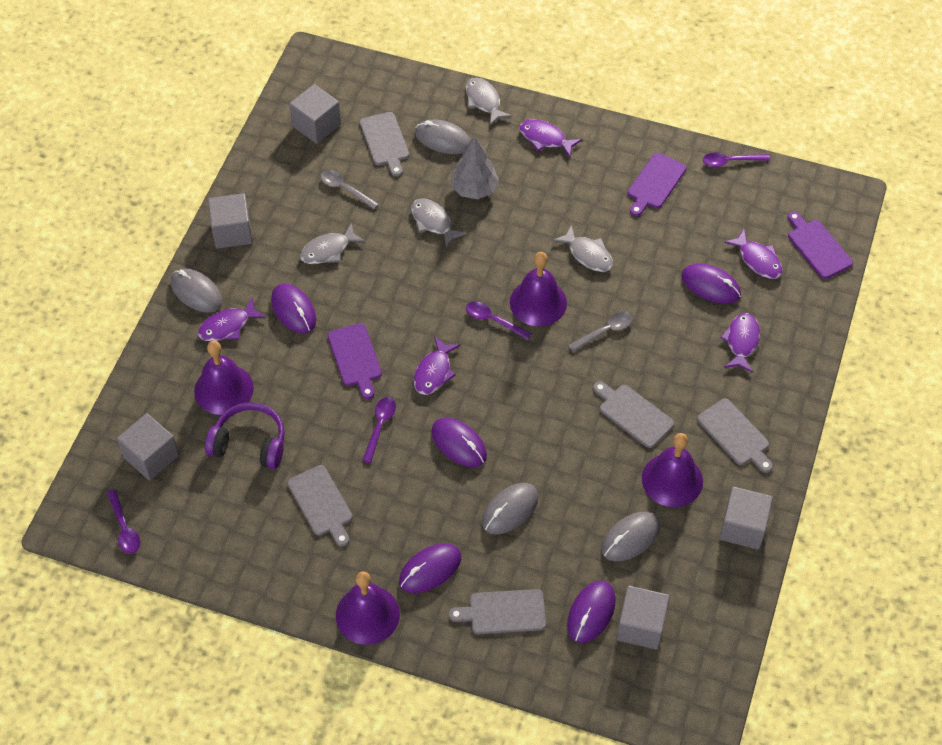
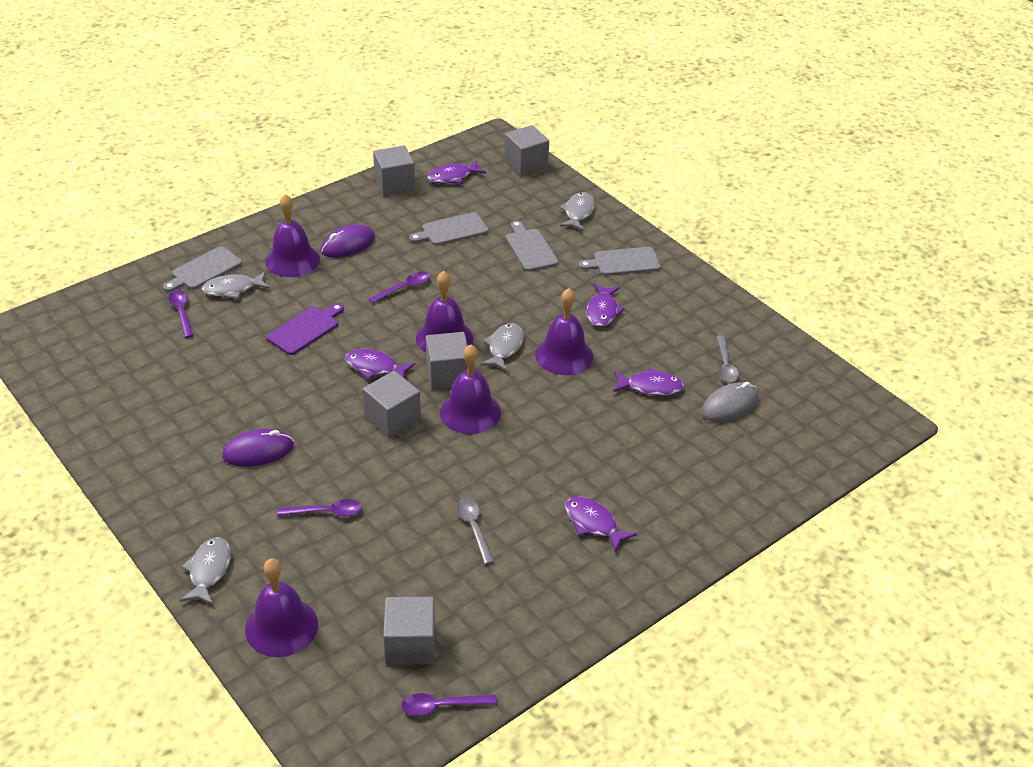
grey cutting board: 5 -> 4
grey mouse: 4 -> 1
grey tree: 1 -> 0
purple bell: 4 -> 5
purple cutting board: 3 -> 1
purple headphones: 1 -> 0
purple mouse: 5 -> 2

